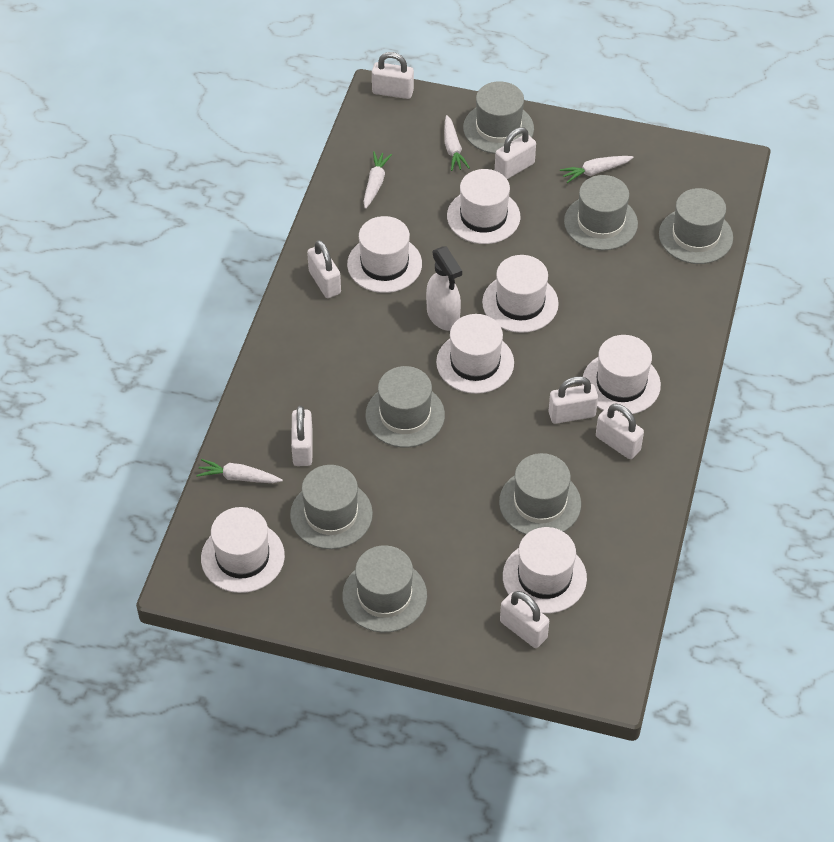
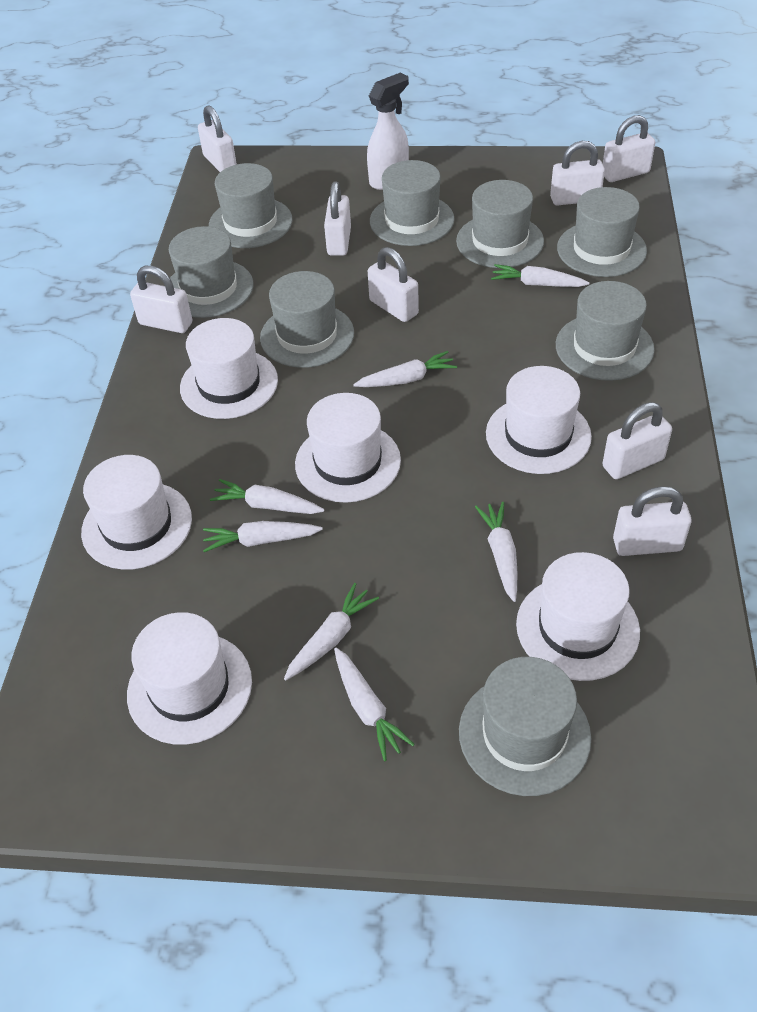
grey hat: 7 -> 8
white carrot: 4 -> 7
white hat: 7 -> 6
white padlock: 7 -> 8

